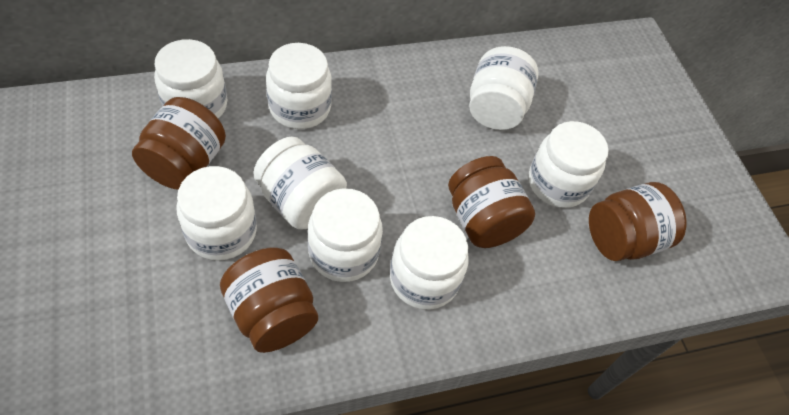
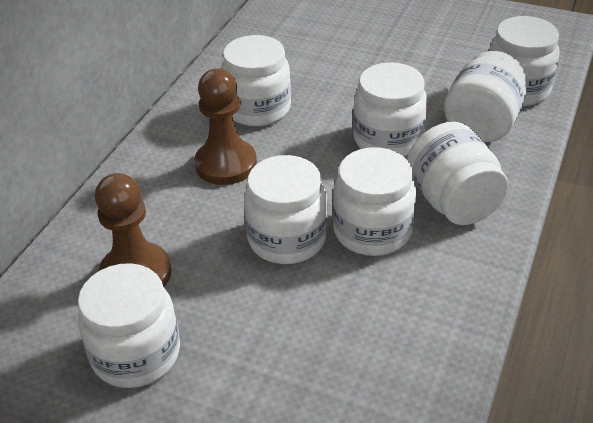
brown jar: 4 -> 0
brown pawn: 0 -> 2

